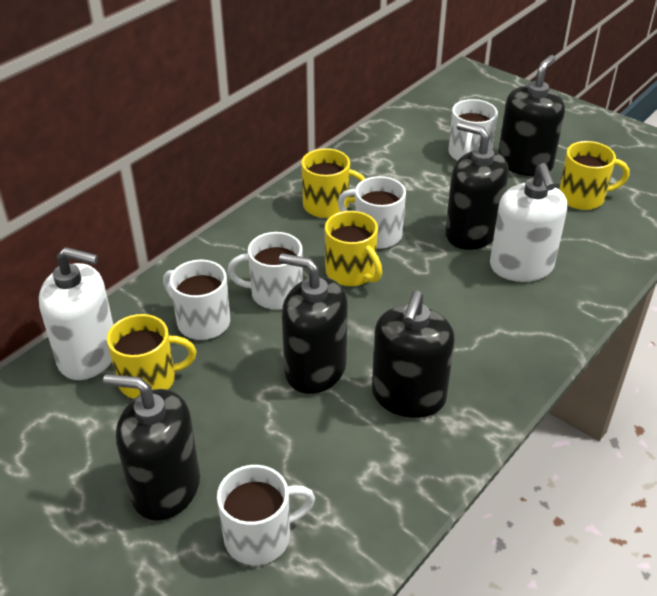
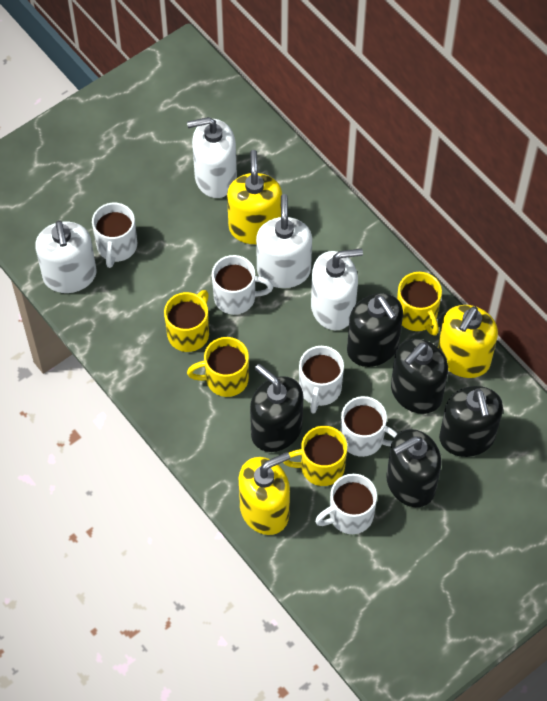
white soap dispenser: 2 -> 4
yellow soap dispenser: 0 -> 3

